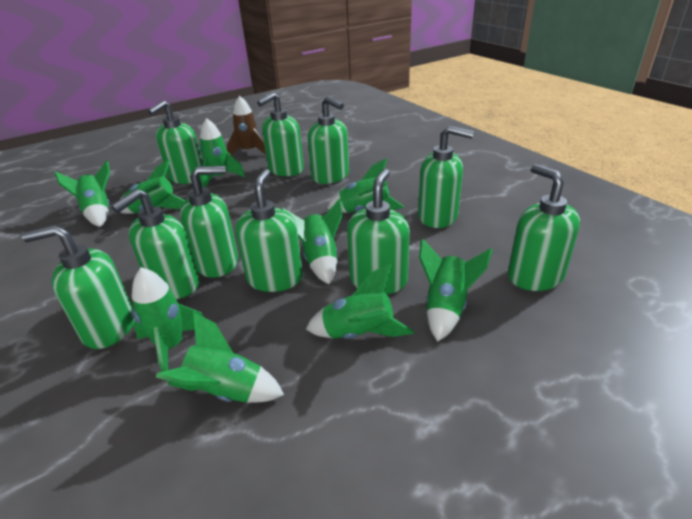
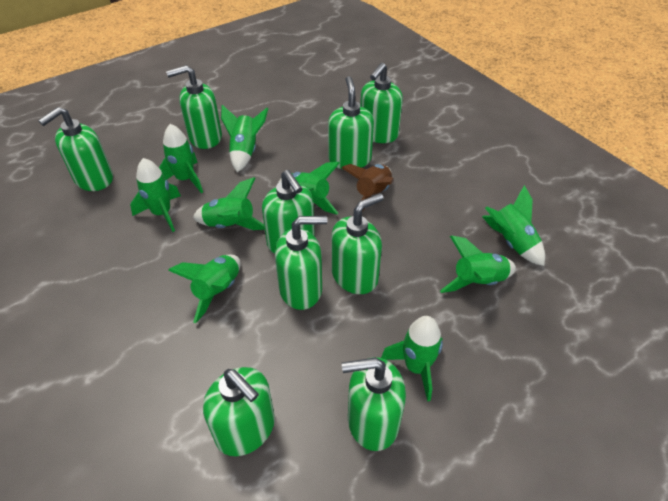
green soap dispenser: 10 -> 9

